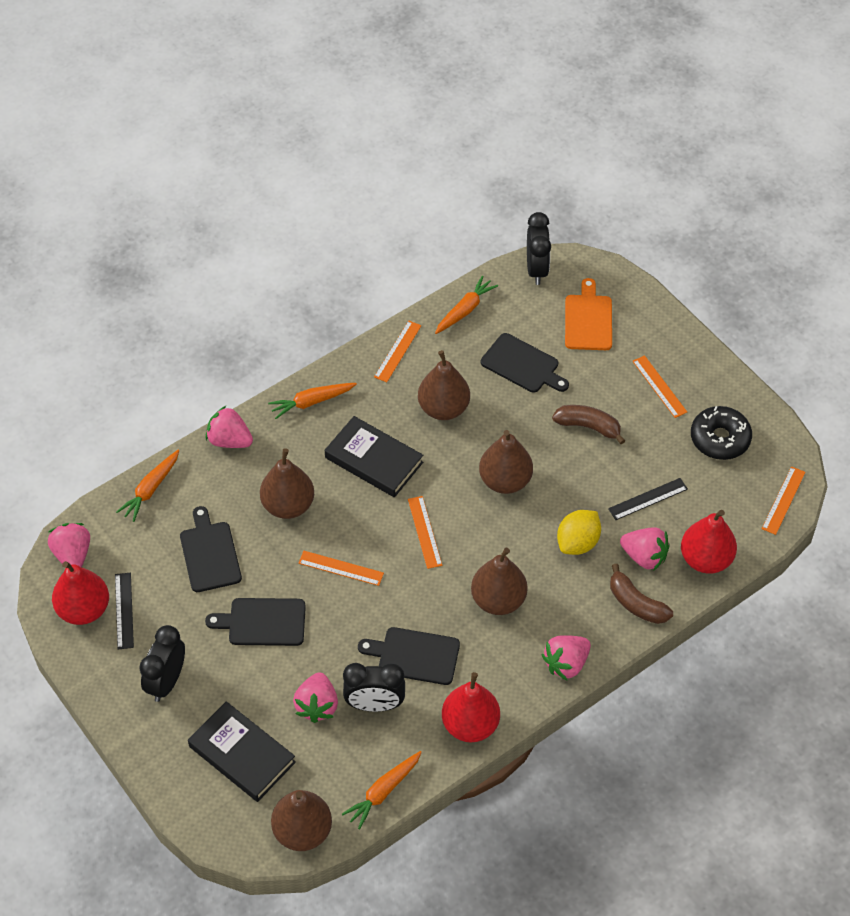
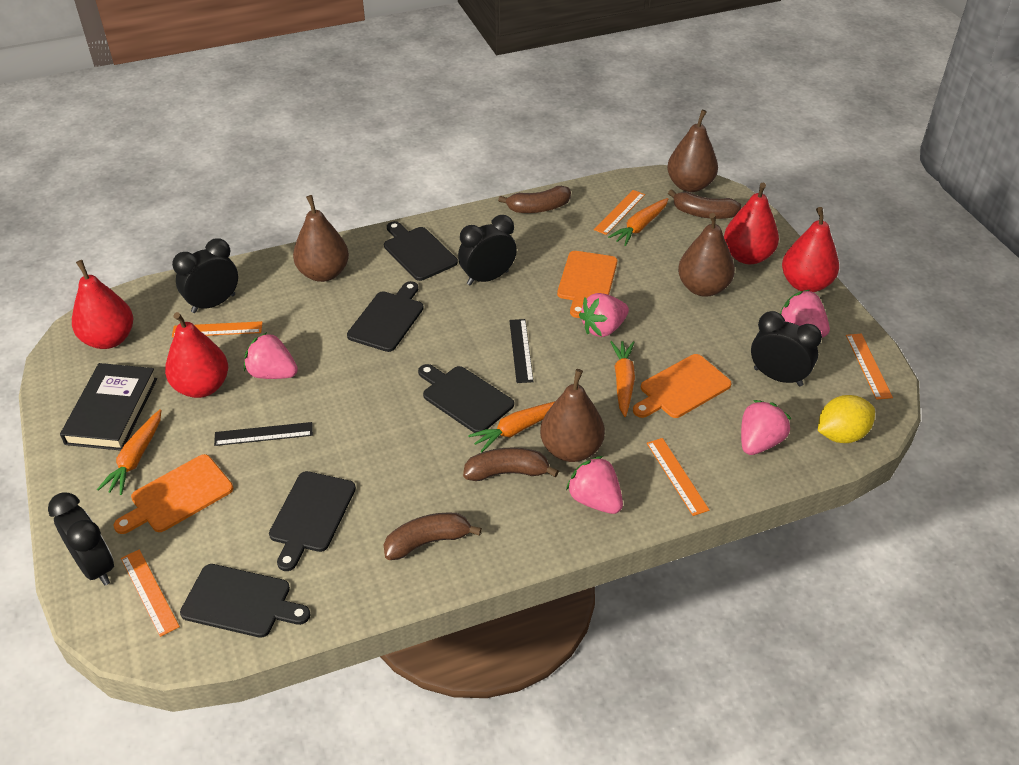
black book: 2 -> 1
black clock: 3 -> 4
black cutting board: 4 -> 5
black donut: 1 -> 0
brown banana: 2 -> 4
brown pear: 5 -> 4
orange cutting board: 1 -> 3
red pear: 3 -> 4

